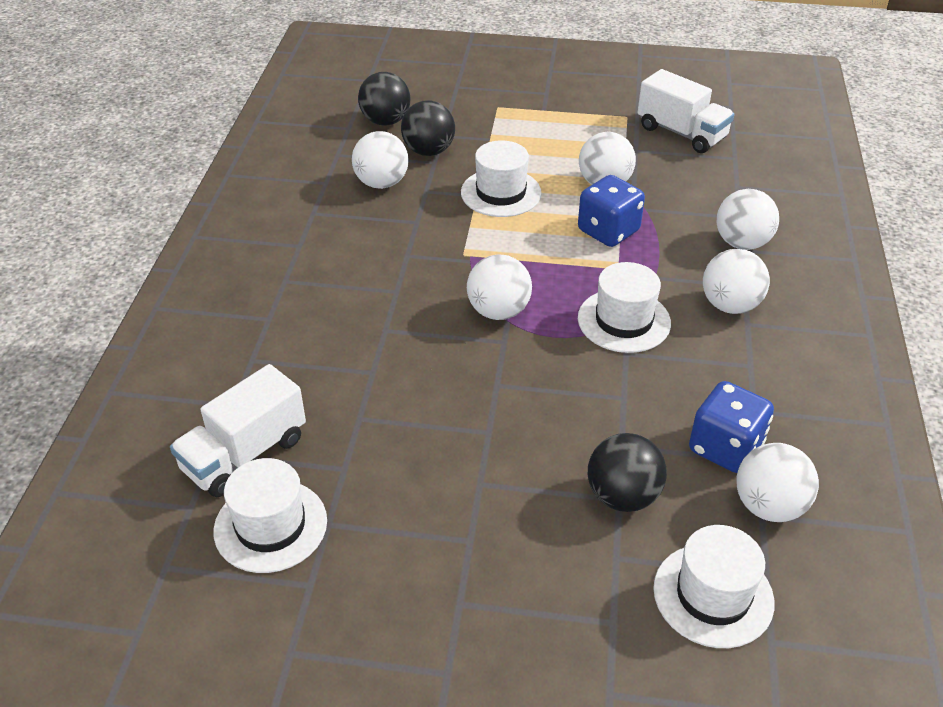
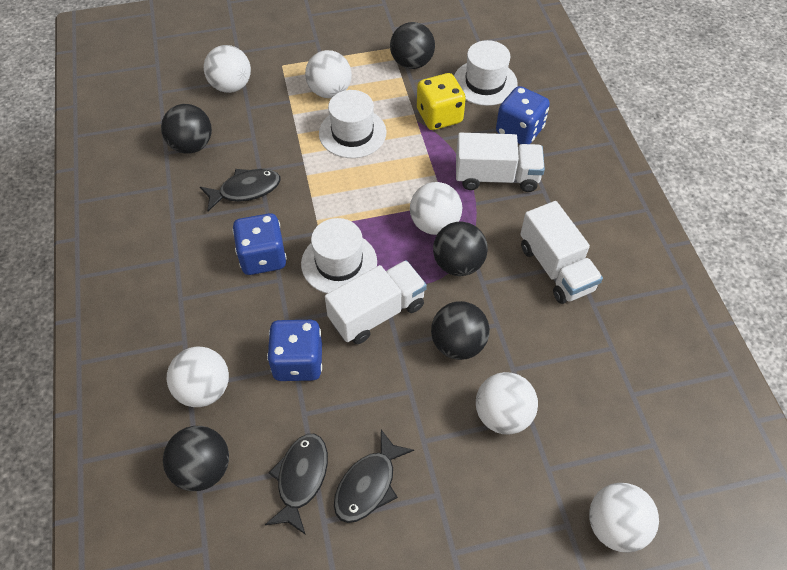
black ball: 3 -> 5
black fish: 0 -> 3
blue dice: 2 -> 3
white hat: 4 -> 3
white truck: 2 -> 3
yellow dice: 0 -> 1

